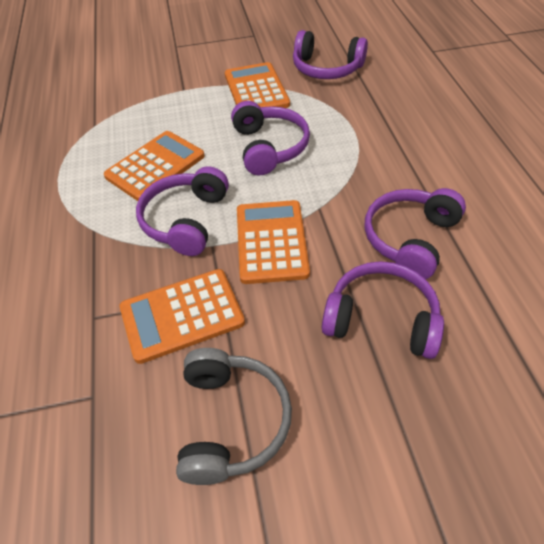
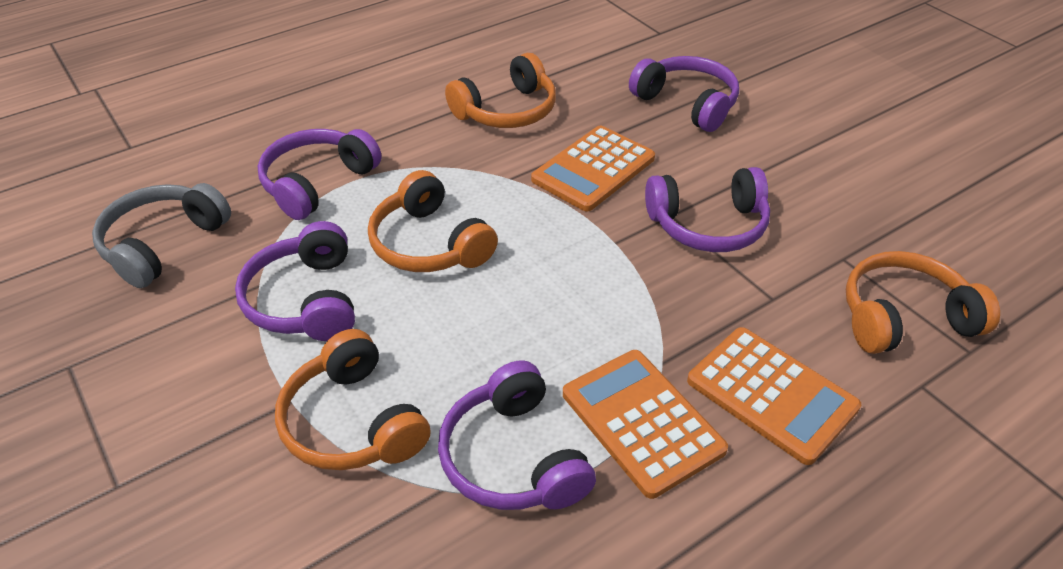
orange calculator: 4 -> 3
orange headphones: 0 -> 4

